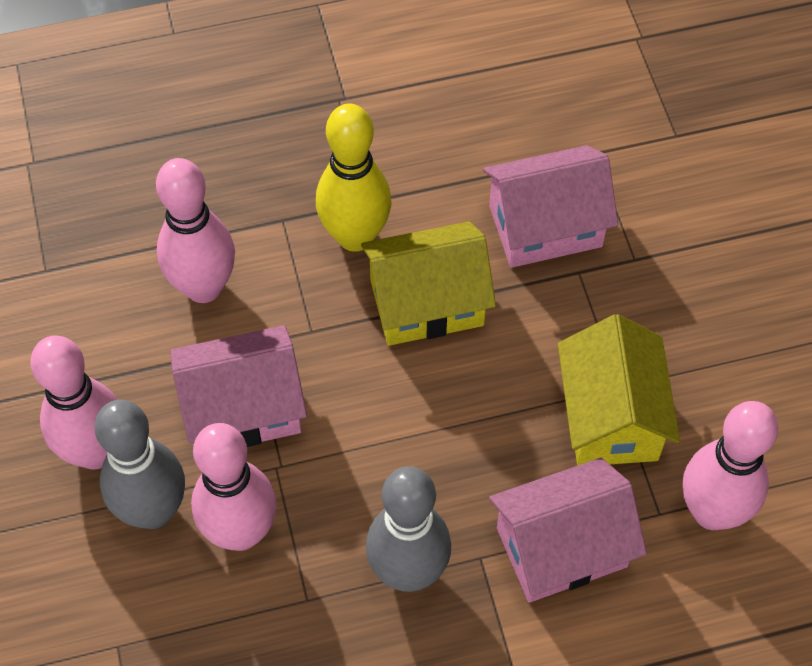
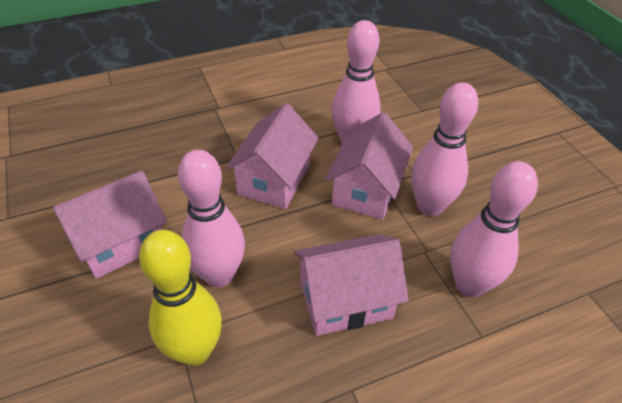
grey bowling pin: 2 -> 0
pink house: 3 -> 4
yellow house: 2 -> 0

